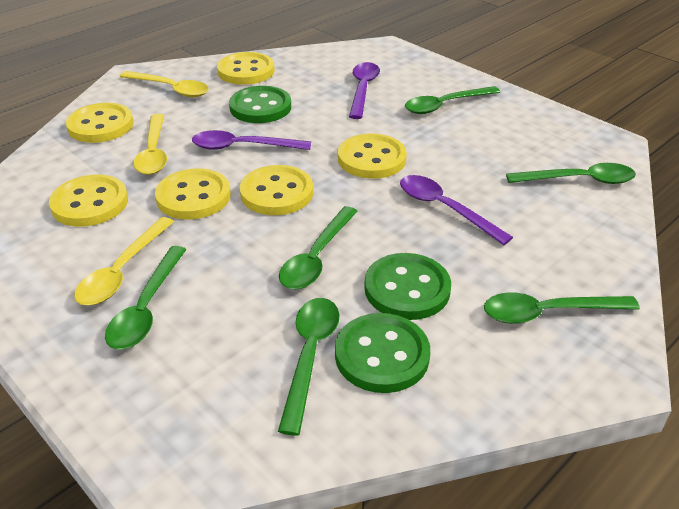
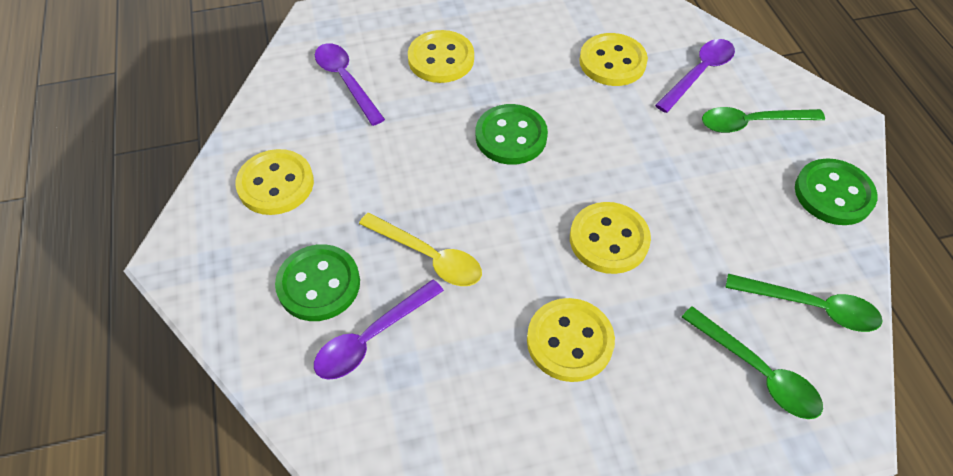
green spoon: 6 -> 3
yellow button: 6 -> 5
yellow spoon: 3 -> 1

